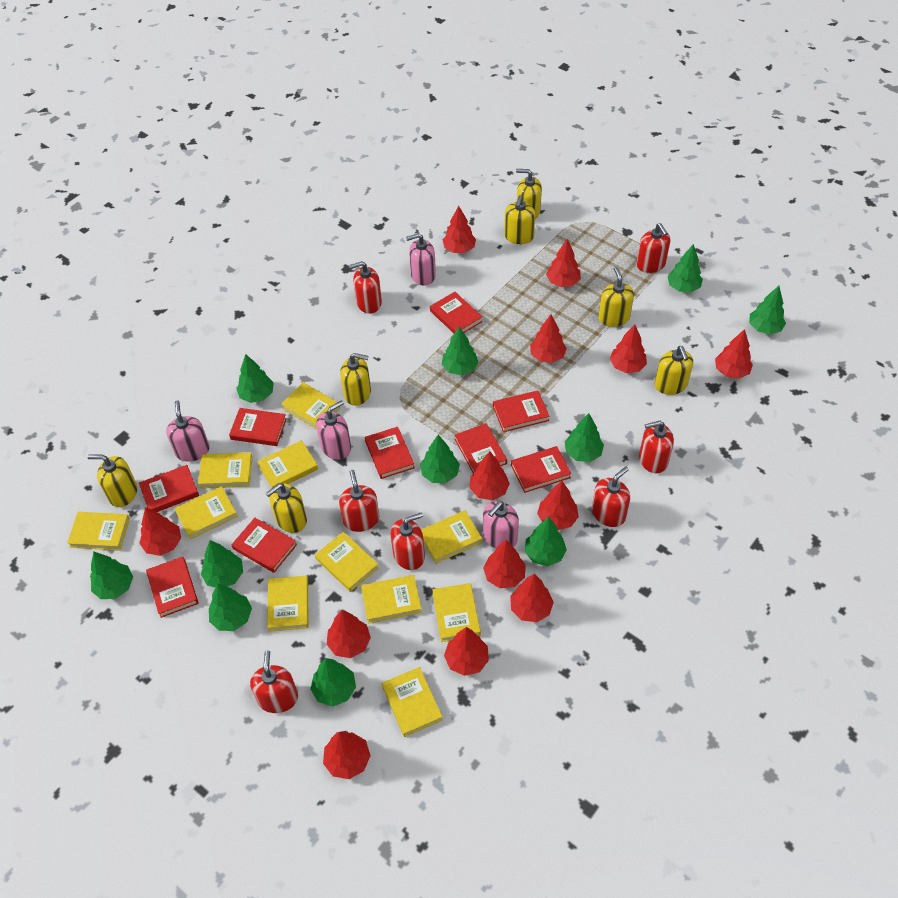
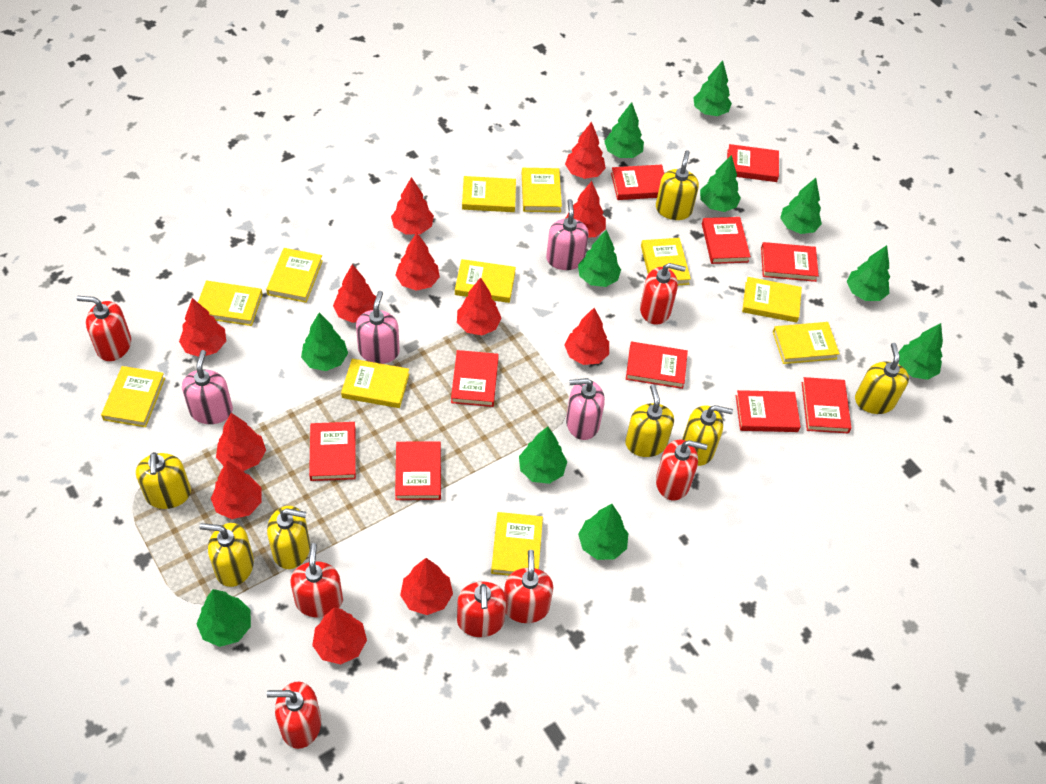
red book: 9 -> 10
red tree: 13 -> 12

